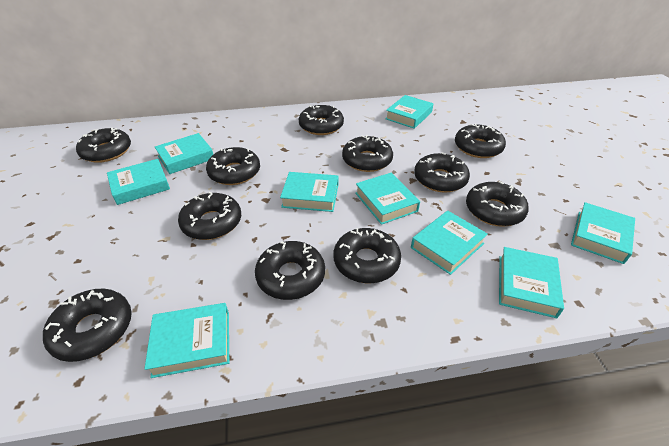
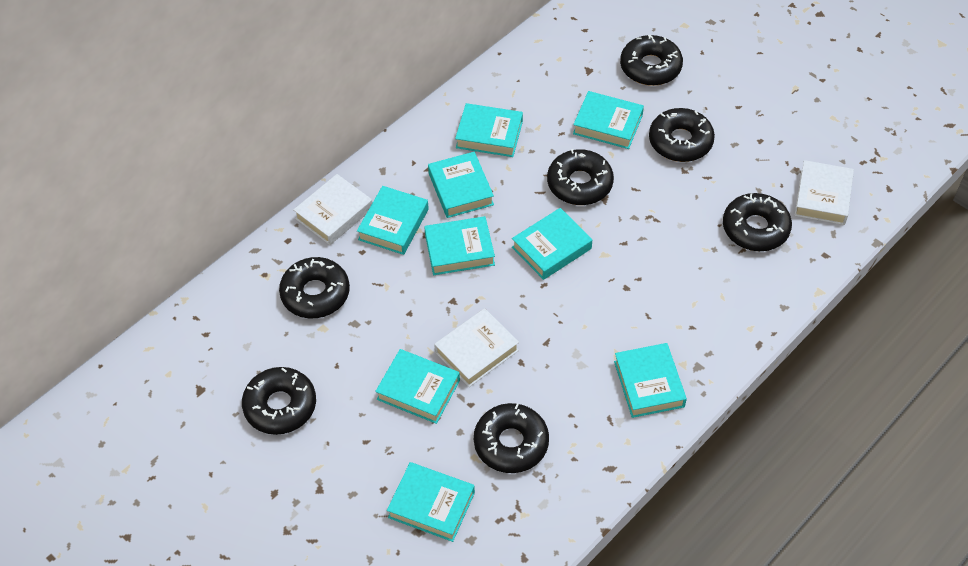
black donut: 11 -> 7
white book: 0 -> 3

